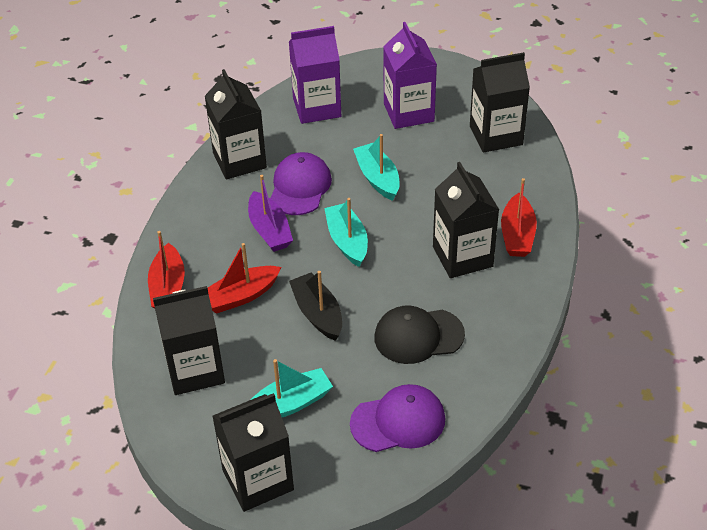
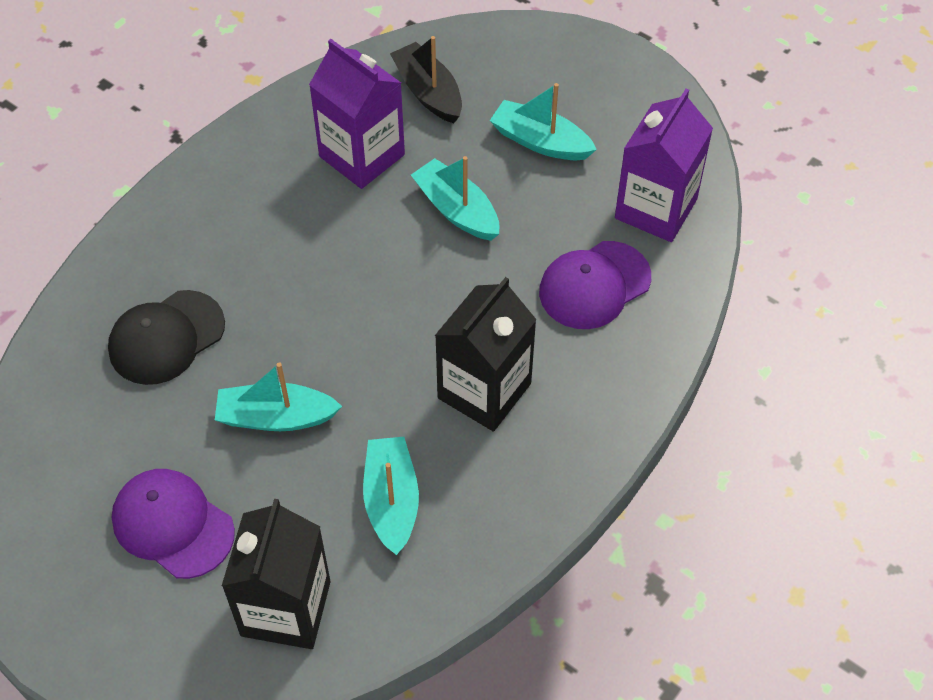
black carton: 5 -> 2
purple boat: 1 -> 0
red boat: 3 -> 0
turquoise boat: 3 -> 4

